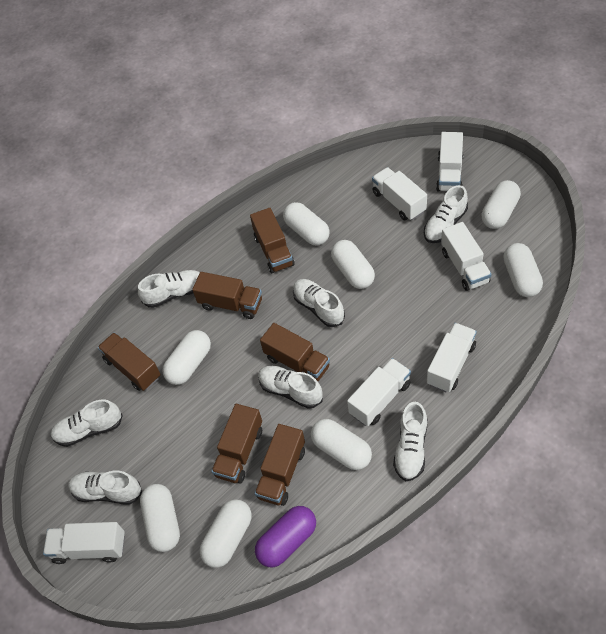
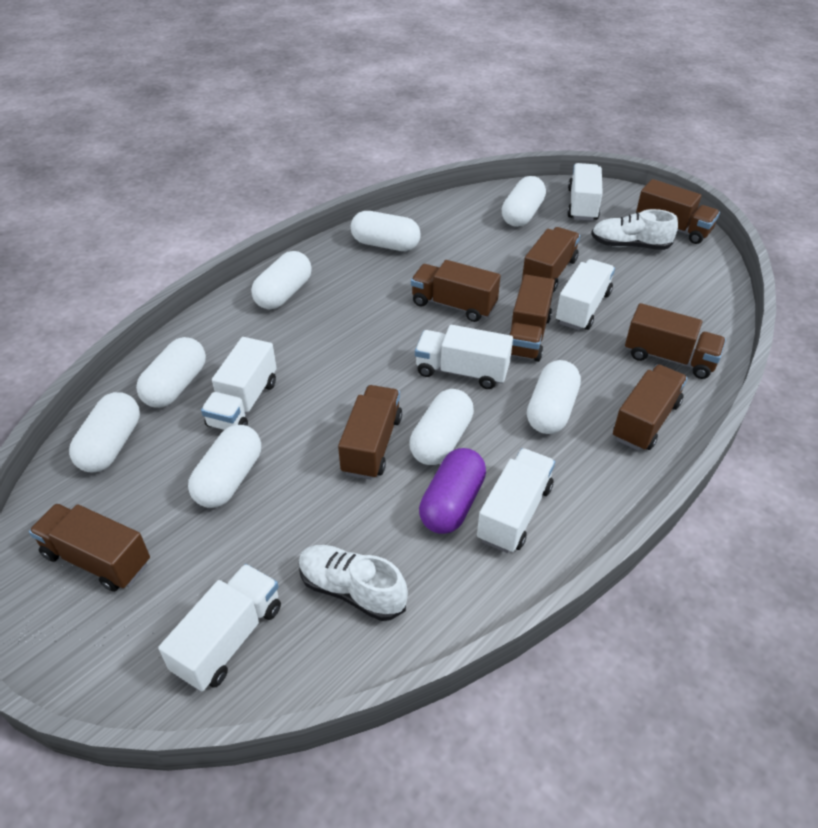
brown truck: 6 -> 8
white shoe: 7 -> 2

